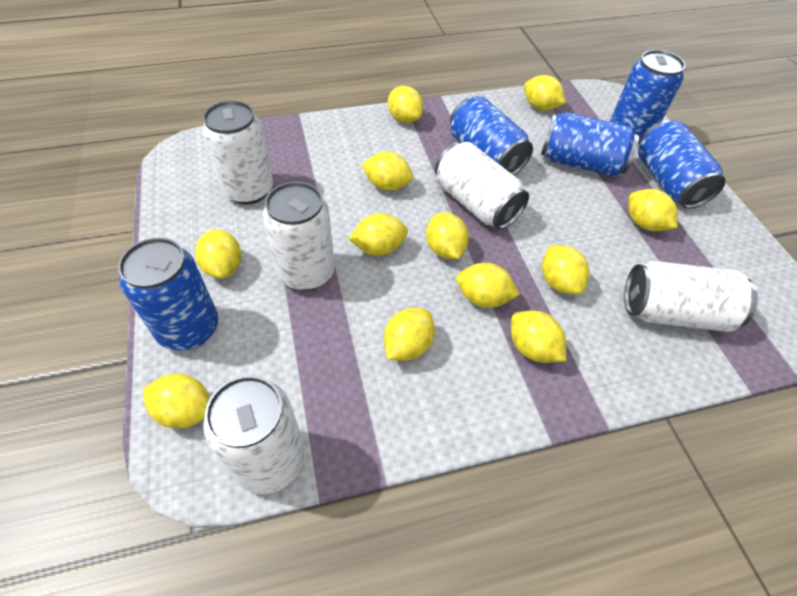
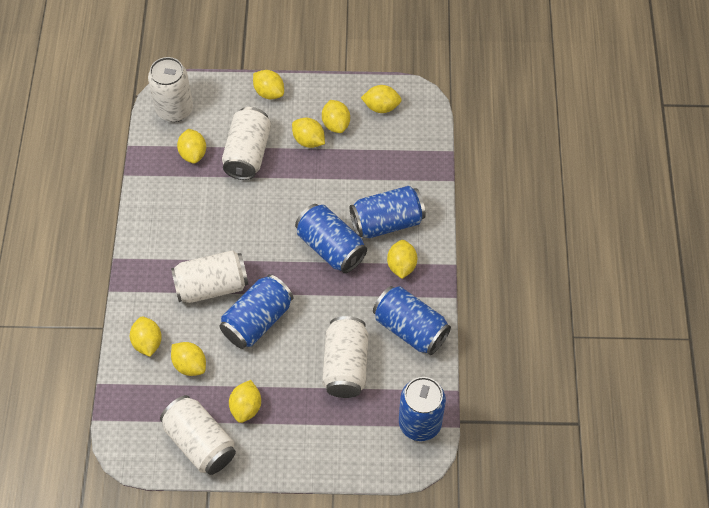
yellow lemon: 12 -> 9

